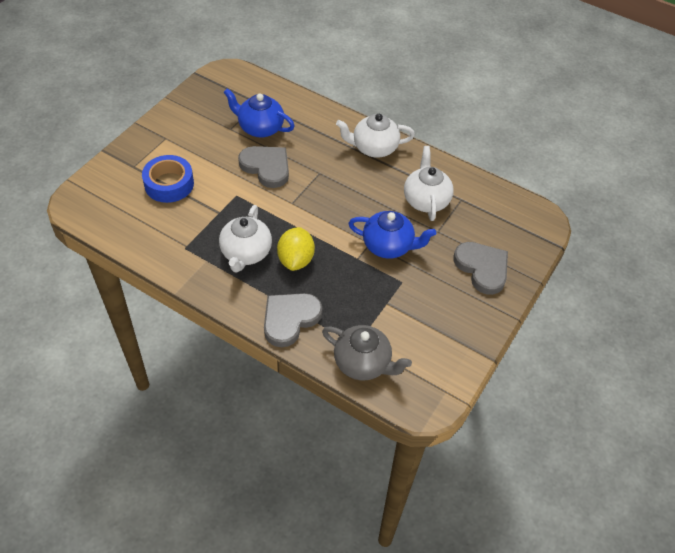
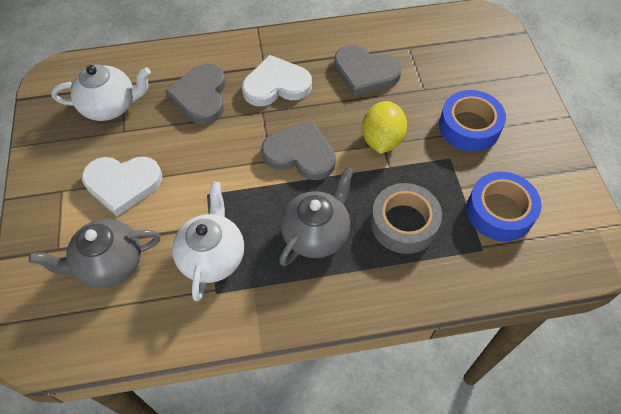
blue tape: 1 -> 2
blue teapot: 2 -> 0
grey tape: 0 -> 1
grey teapot: 1 -> 2
white heart: 0 -> 2
white teapot: 3 -> 2

